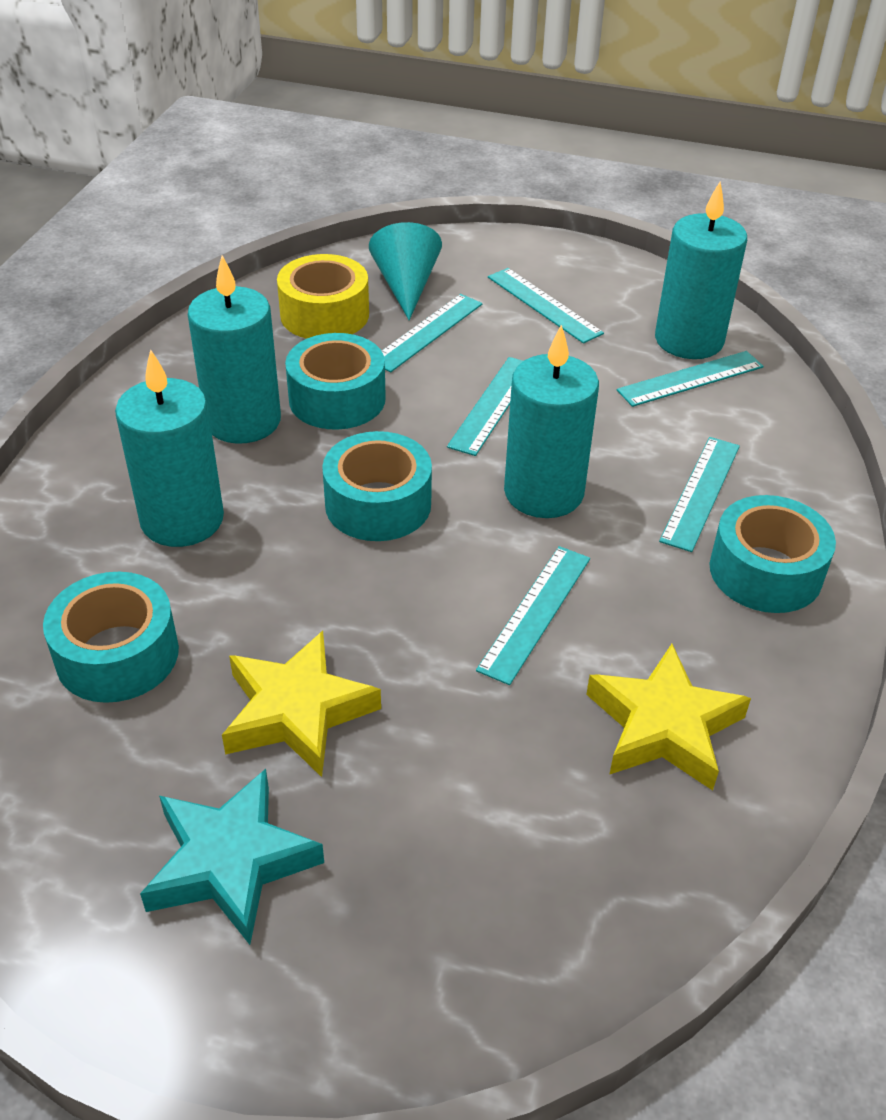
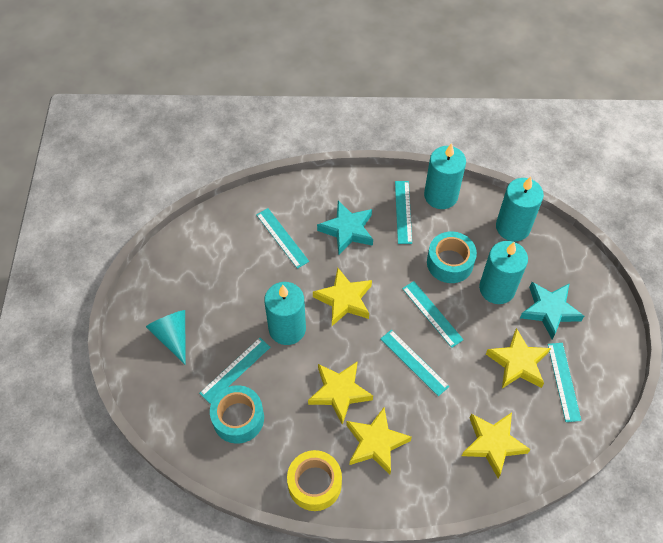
turquoise star: 1 -> 2
turquoise tape: 4 -> 2
yellow star: 2 -> 5

